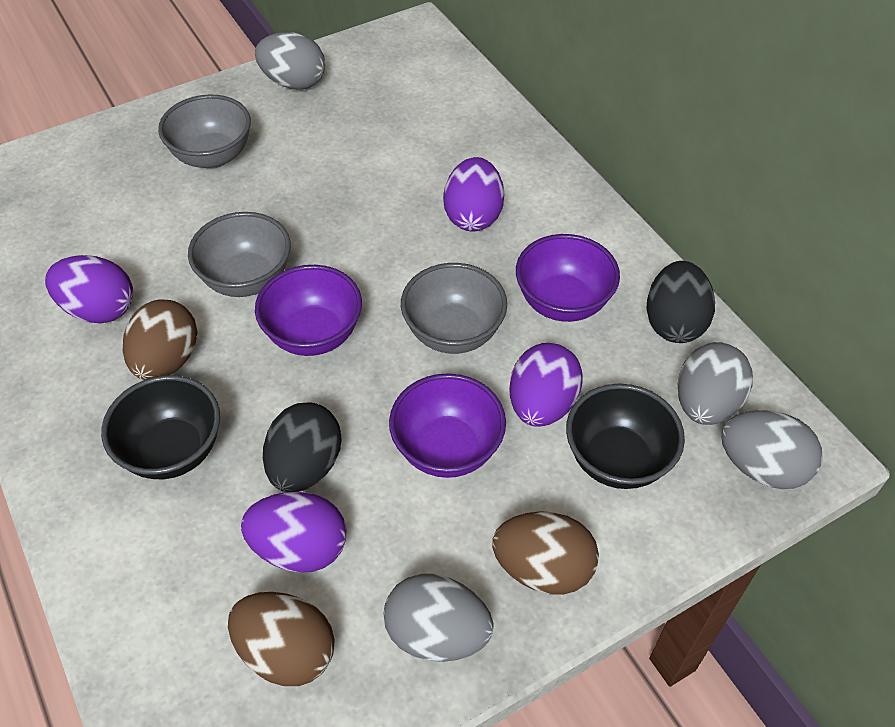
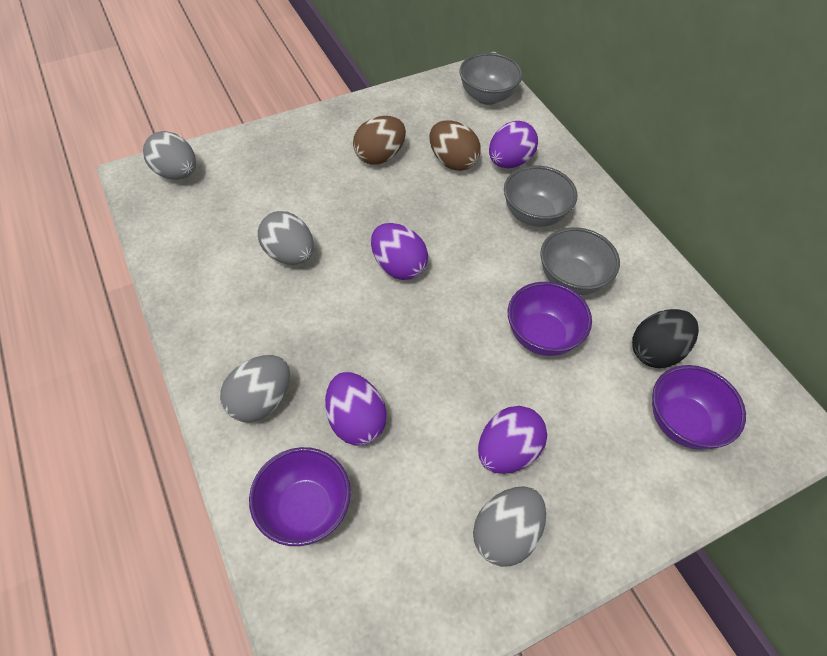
black bowl: 2 -> 0
black egg: 2 -> 1
brown egg: 3 -> 2

